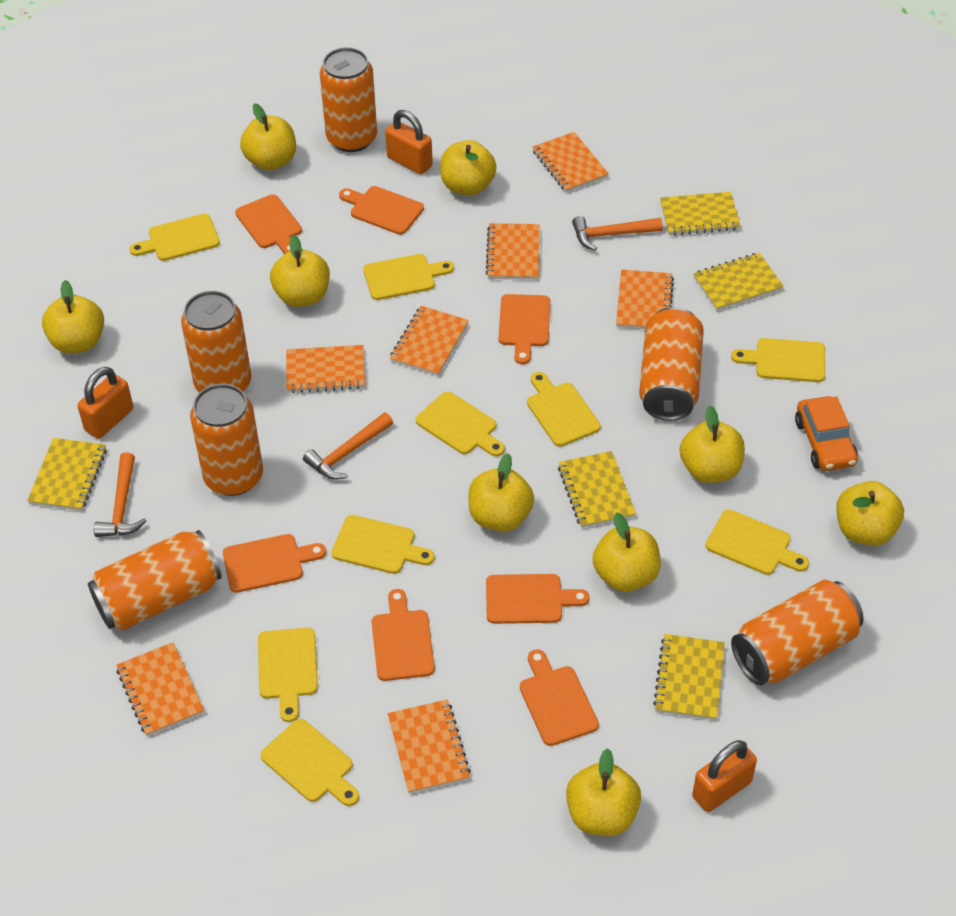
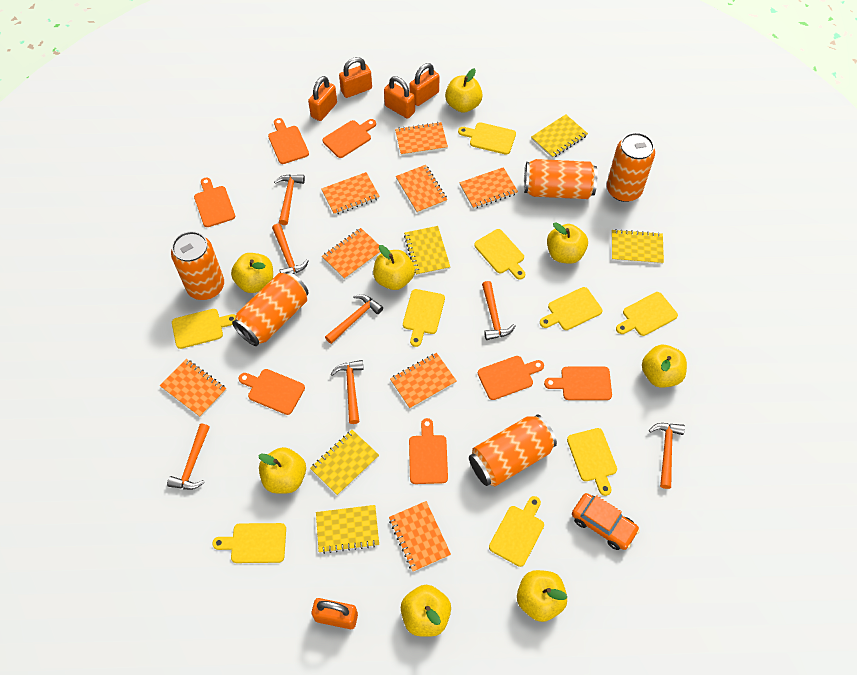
orange can: 6 -> 5
orange hammer: 3 -> 7
orange notebook: 7 -> 8
orange padlock: 3 -> 5
yellow apple: 9 -> 8

